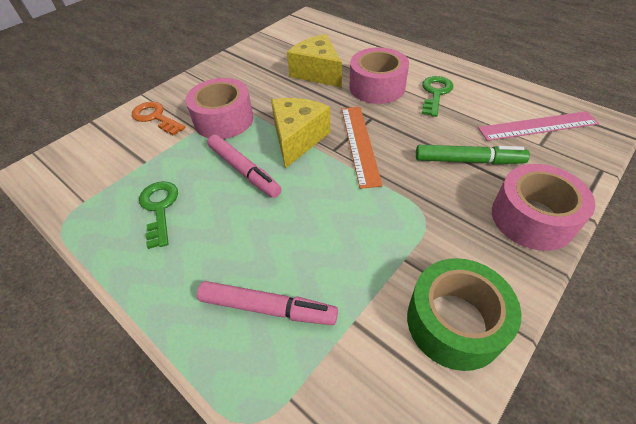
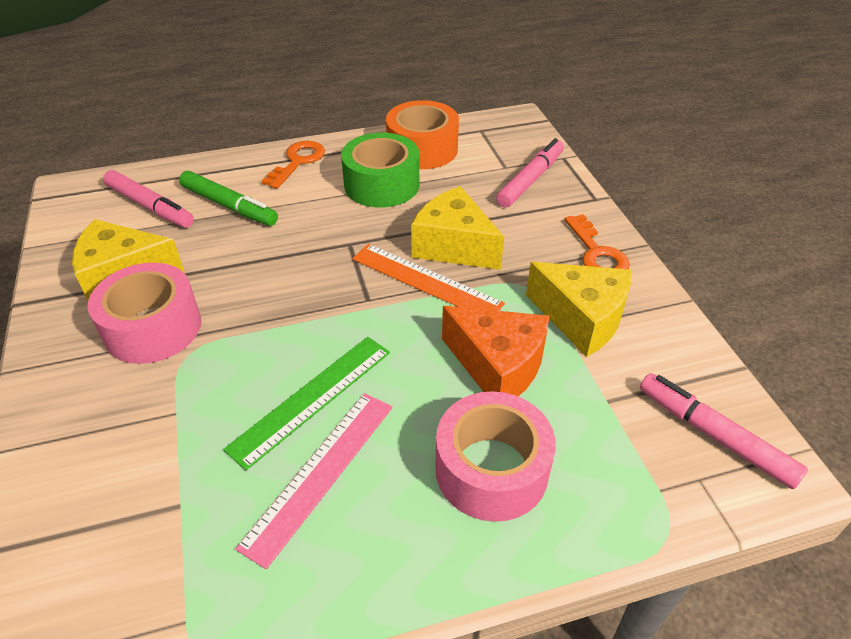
green key: 2 -> 0
green ruler: 0 -> 1
orange cheese: 0 -> 1
orange key: 1 -> 2
orange tape: 0 -> 1
pink marker: 2 -> 3
pink tape: 3 -> 2
yellow cheese: 2 -> 3

